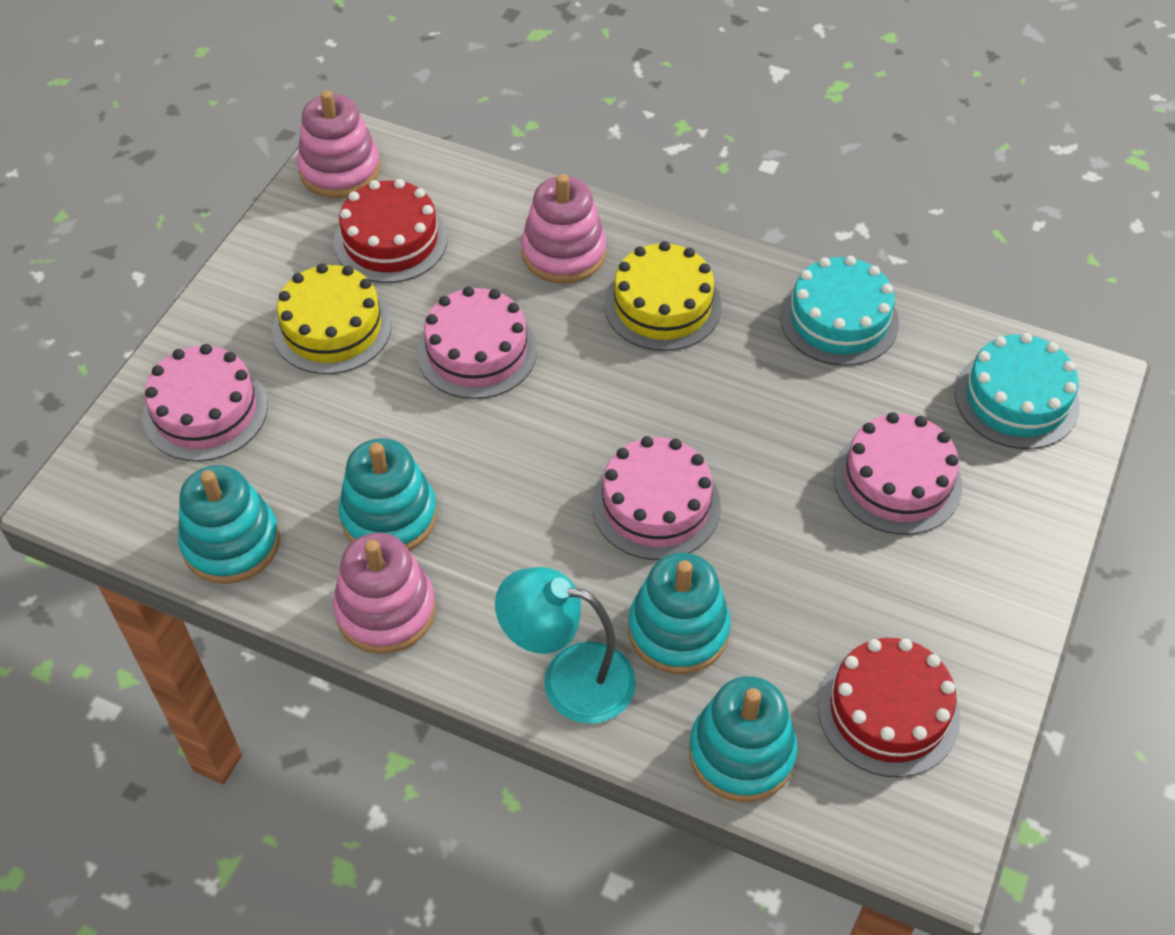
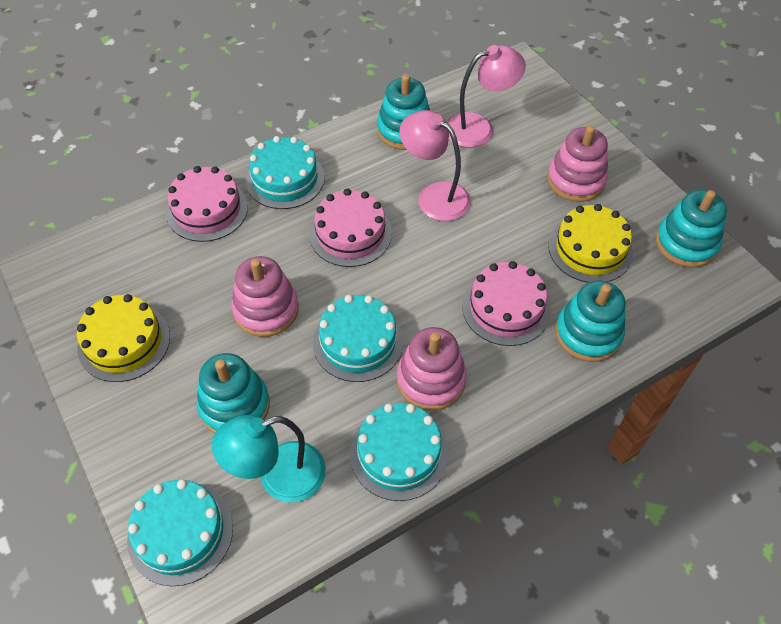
pink cake: 4 -> 3
pink lamp: 0 -> 2
red cake: 2 -> 0
turquoise cake: 2 -> 4

